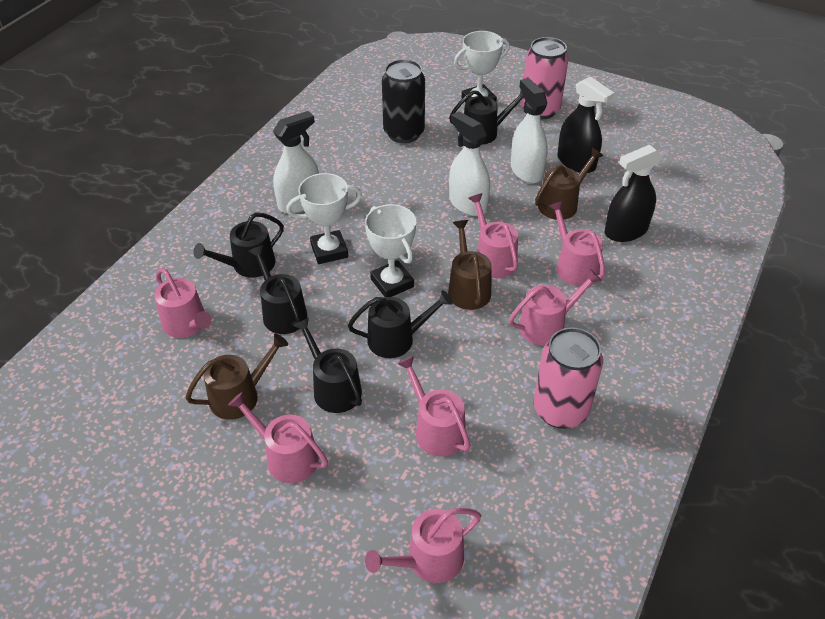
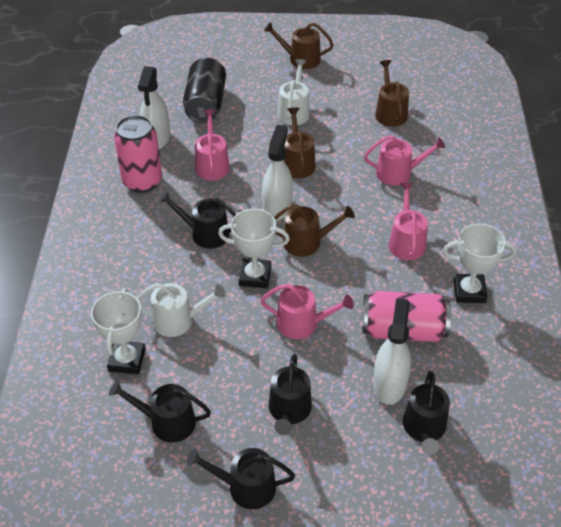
black spray bottle: 2 -> 0
brown watering can: 3 -> 4
pink watering can: 7 -> 4
white watering can: 0 -> 2

